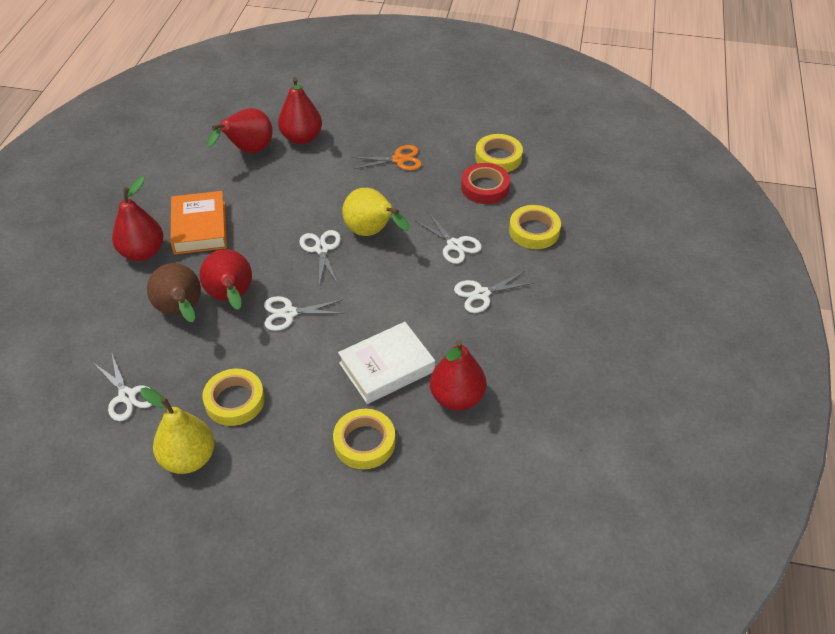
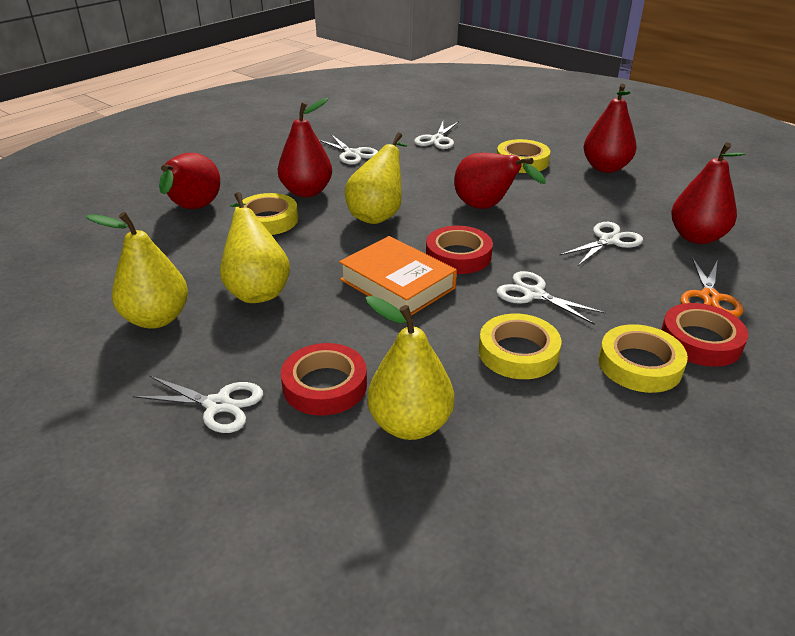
brown pear: 1 -> 0
red tape: 1 -> 3
white book: 1 -> 0
yellow pear: 2 -> 4

